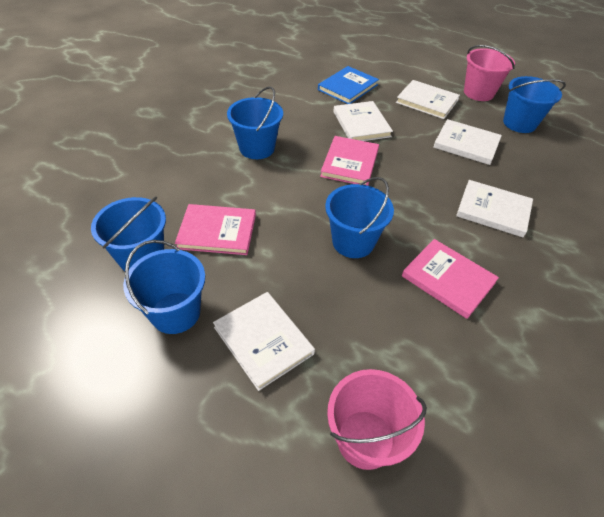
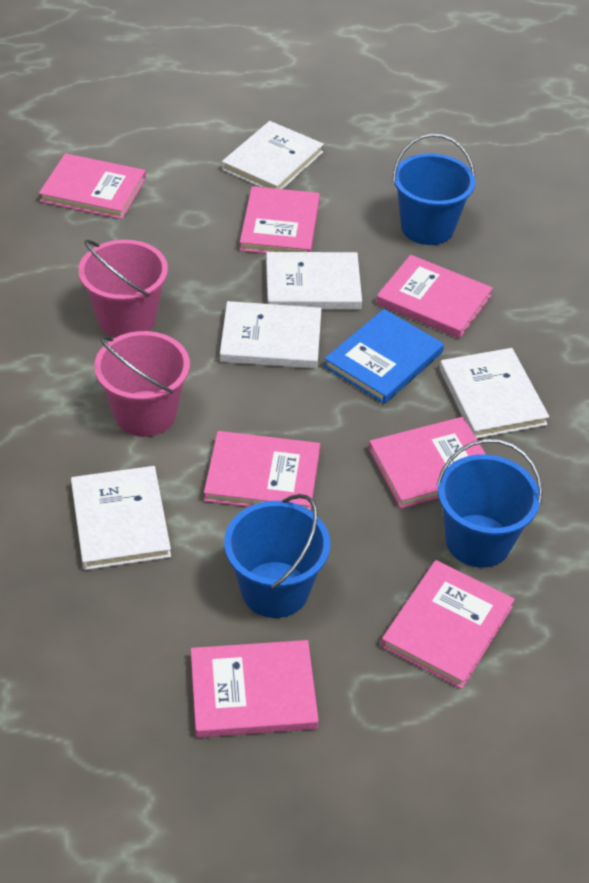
blue bucket: 5 -> 3
pink book: 3 -> 7

